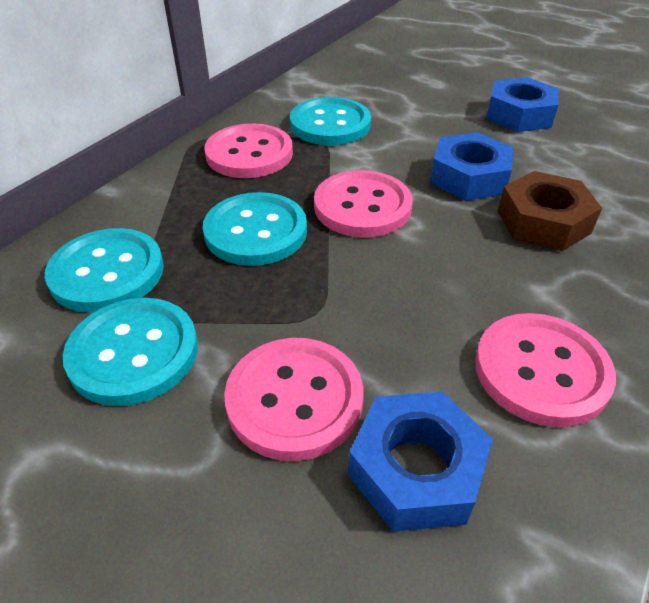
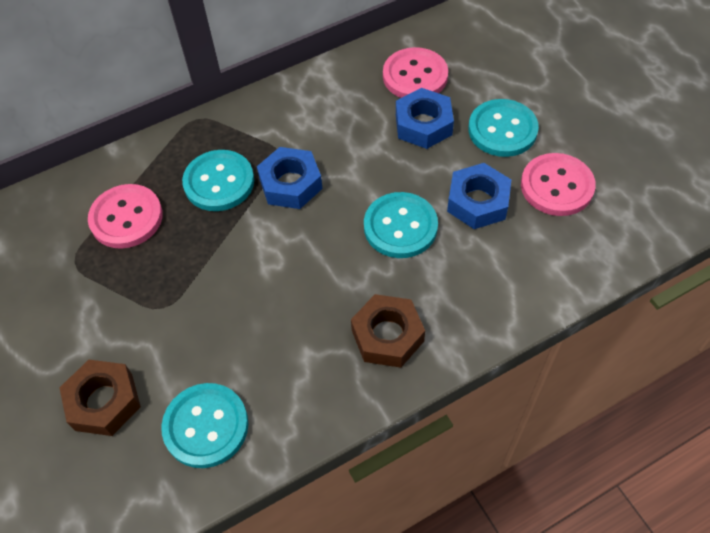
brown nut: 1 -> 2
pink button: 4 -> 3

